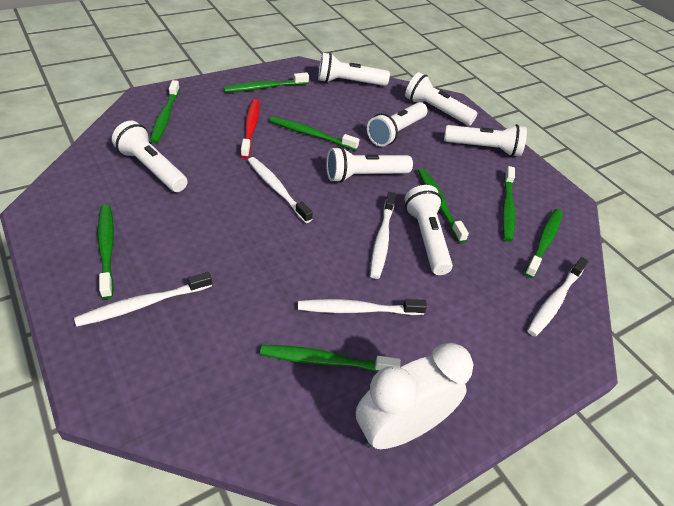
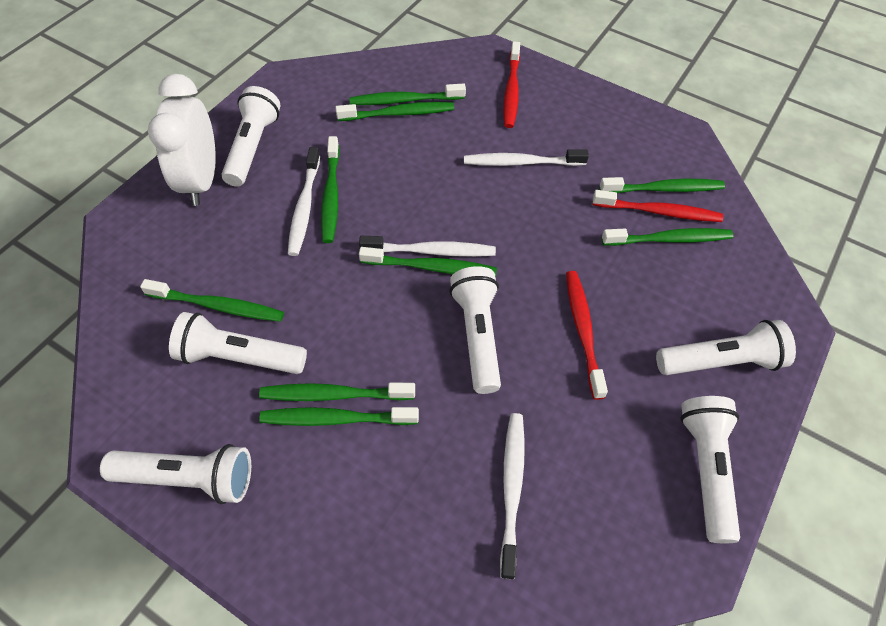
green toothbrush: 8 -> 9
red toothbrush: 1 -> 3
white flashlight: 7 -> 6
white toothbrush: 5 -> 4

